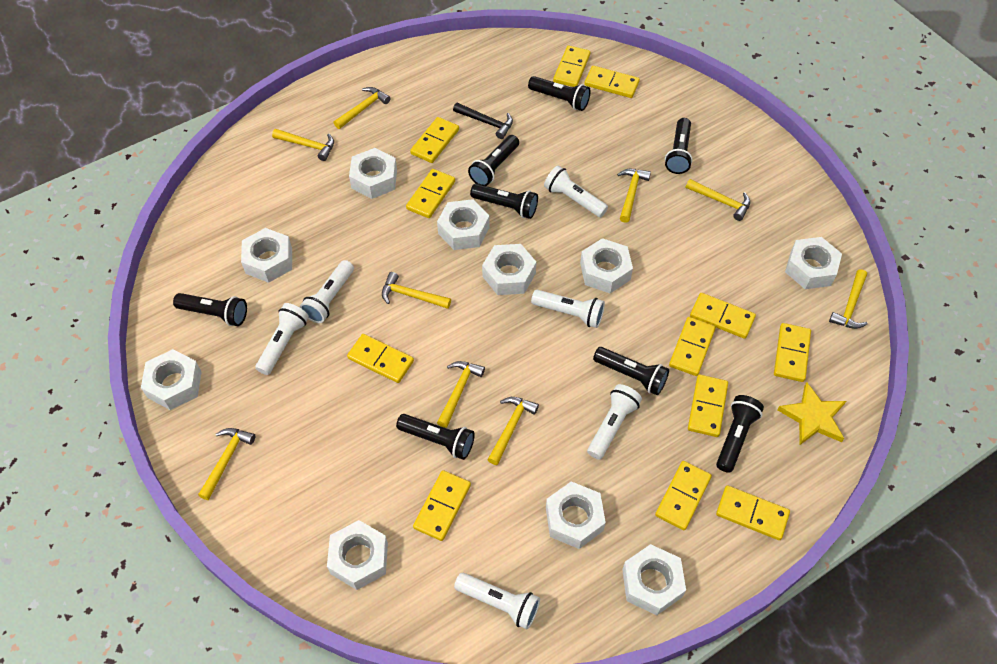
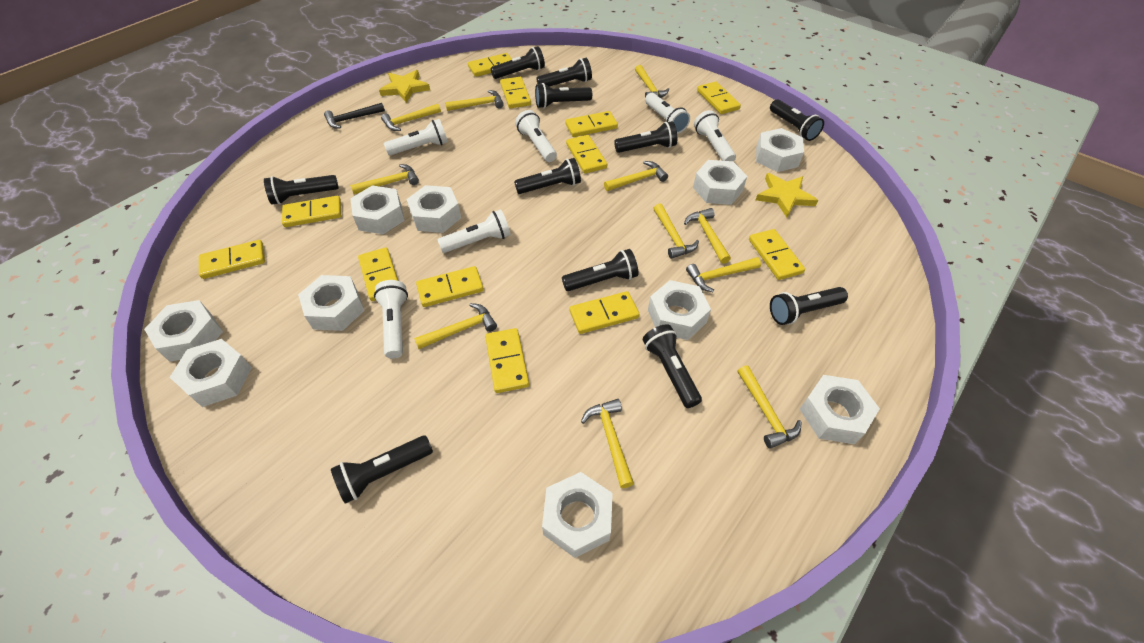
black flashlight: 8 -> 11
yellow hammer: 9 -> 11
yellow star: 1 -> 2

